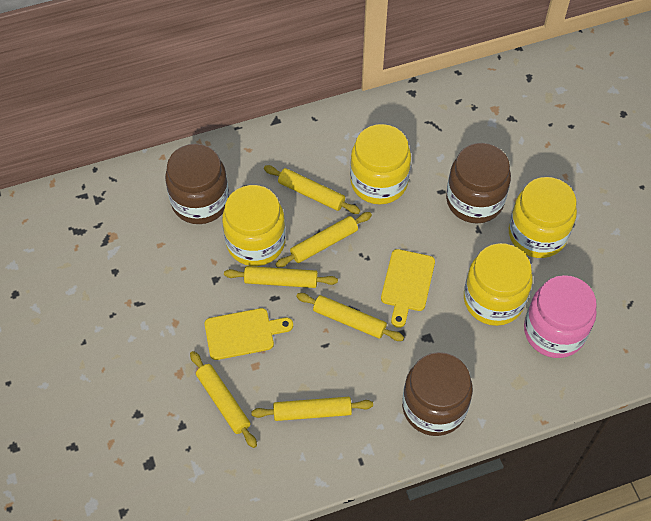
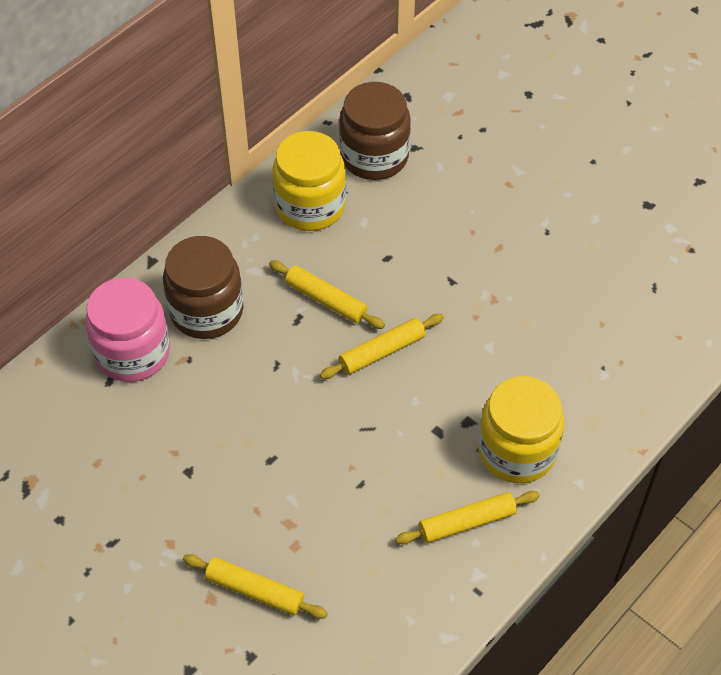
brown jar: 3 -> 2
yellow cutting board: 2 -> 0
yellow jar: 4 -> 2
yellow rolling pin: 6 -> 4

